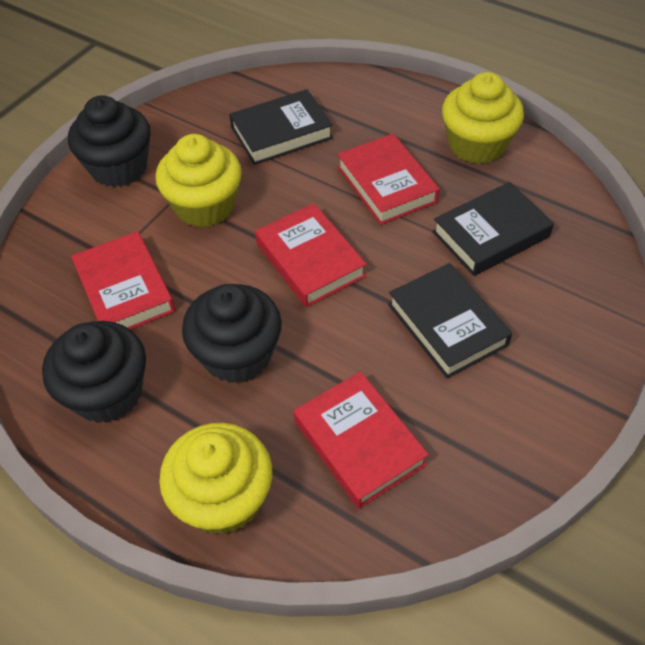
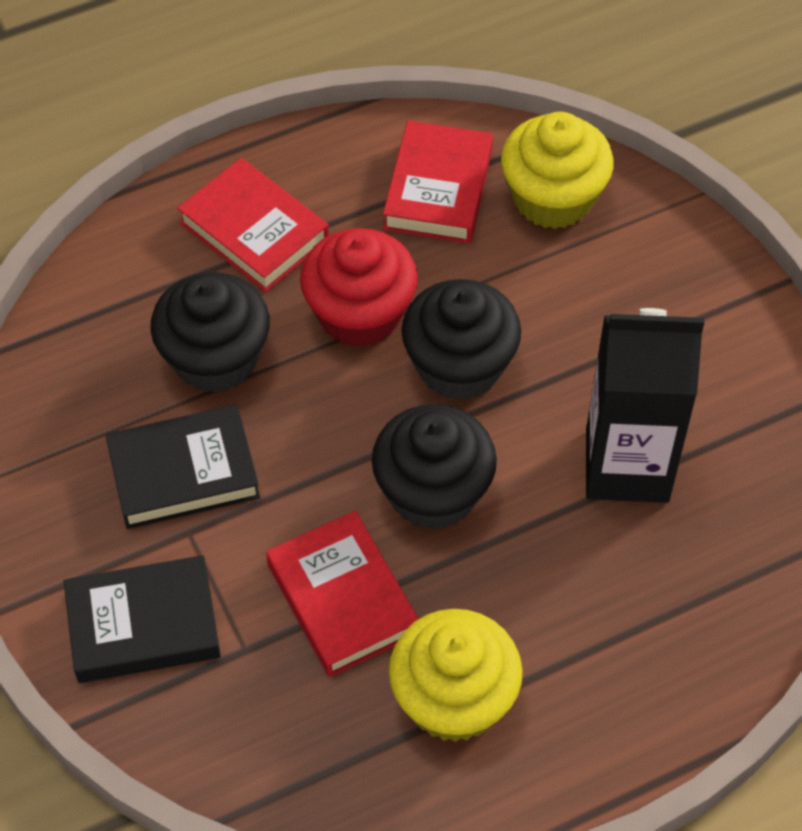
black book: 3 -> 2
black carton: 0 -> 1
red book: 4 -> 3
red cupcake: 0 -> 1
yellow cupcake: 3 -> 2

